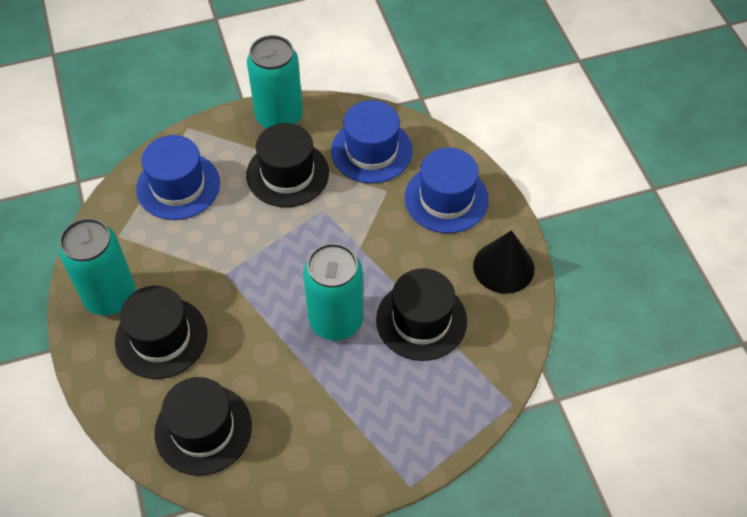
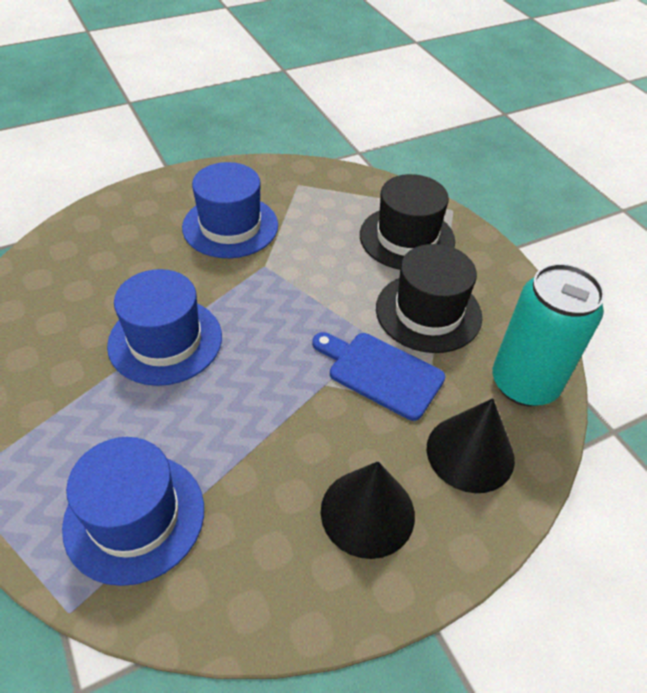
black cone: 1 -> 2
black hat: 4 -> 2
blue cutting board: 0 -> 1
turquoise can: 3 -> 1

